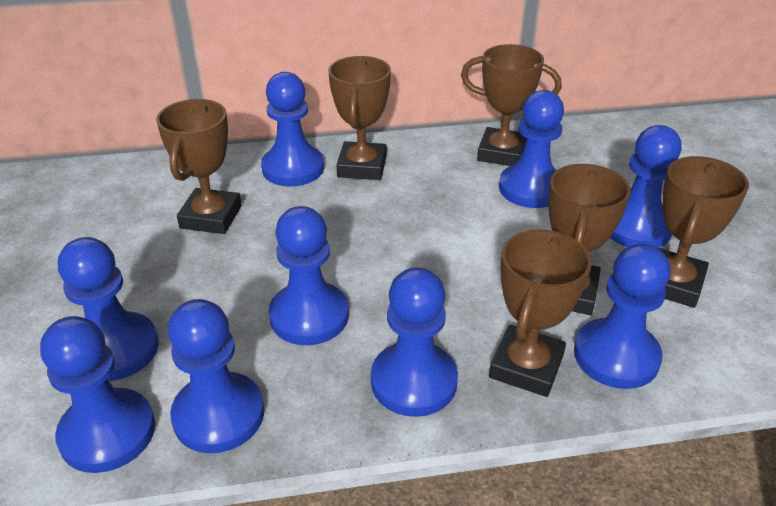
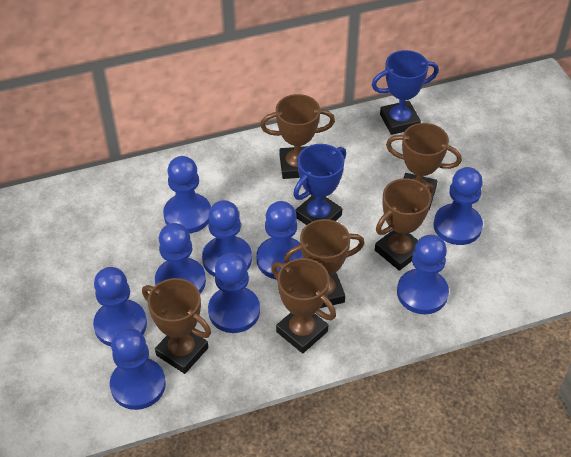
blue trophy: 0 -> 2

